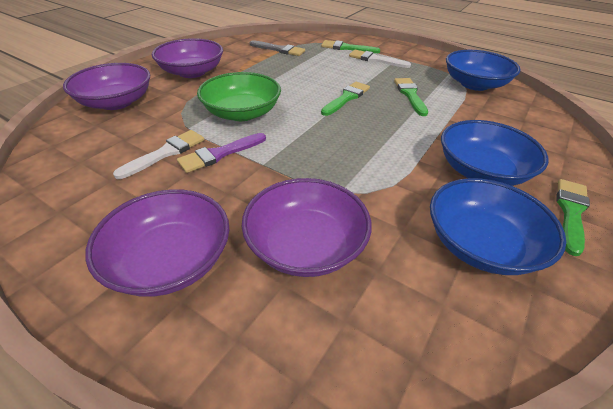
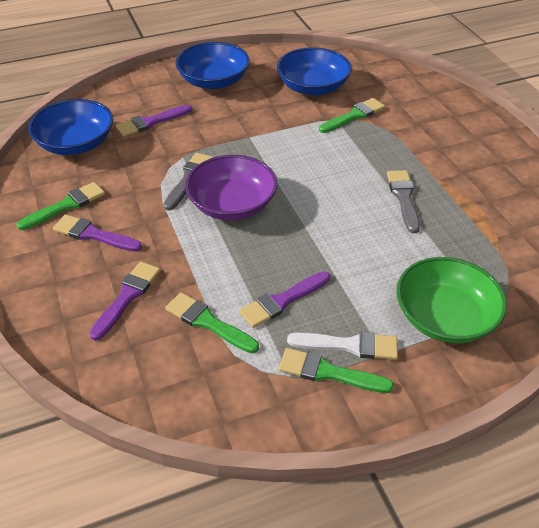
grey brush: 1 -> 2
purple bowl: 4 -> 1
purple brush: 1 -> 4
white brush: 2 -> 1

